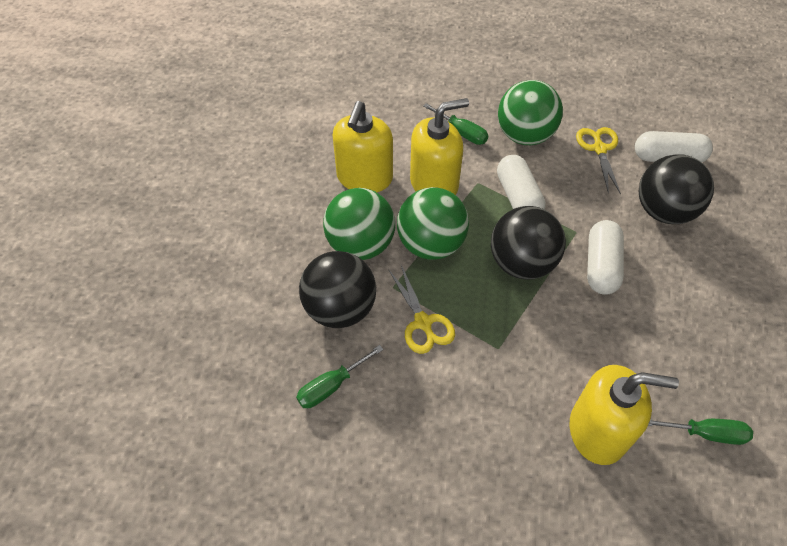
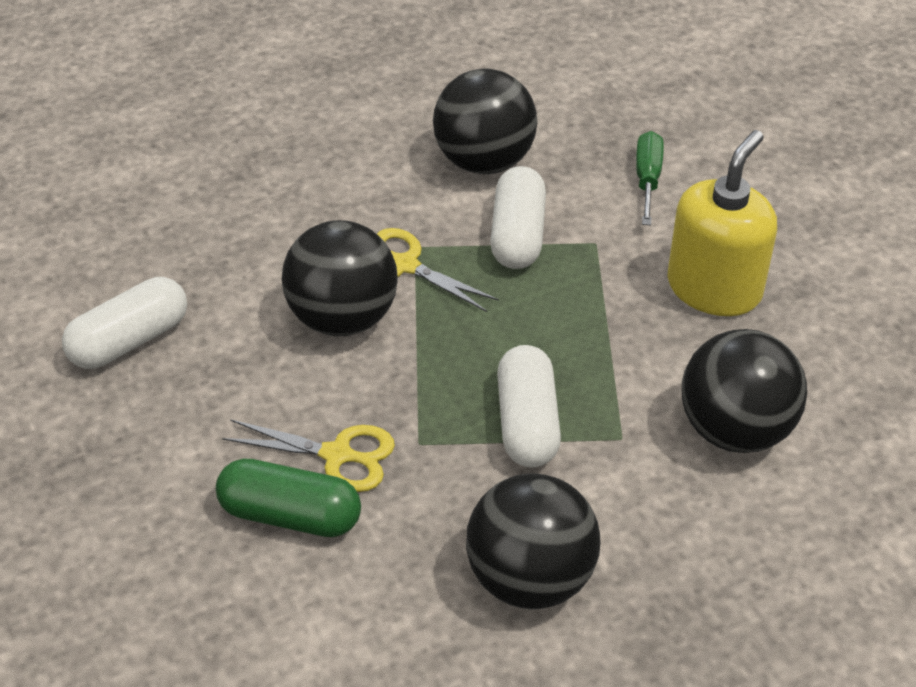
black ball: 3 -> 4
green ball: 3 -> 0
green capsule: 0 -> 1
green screwdriver: 3 -> 1
yellow soap dispenser: 3 -> 1

